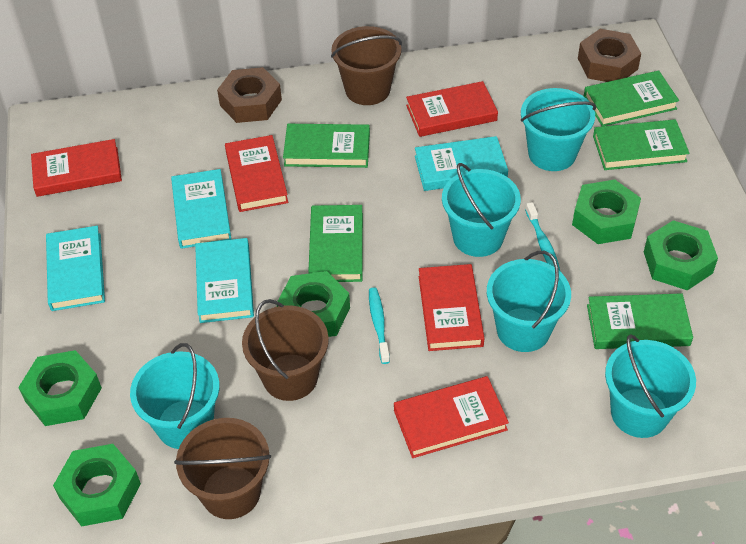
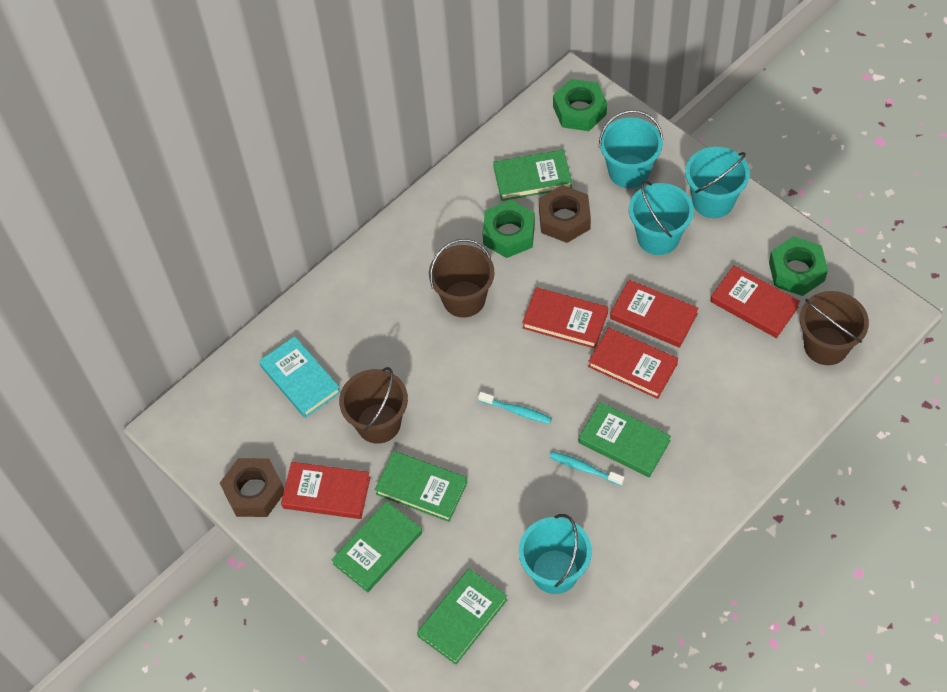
green nut: 5 -> 3
turquoise book: 4 -> 1
turquoise bucket: 5 -> 4

